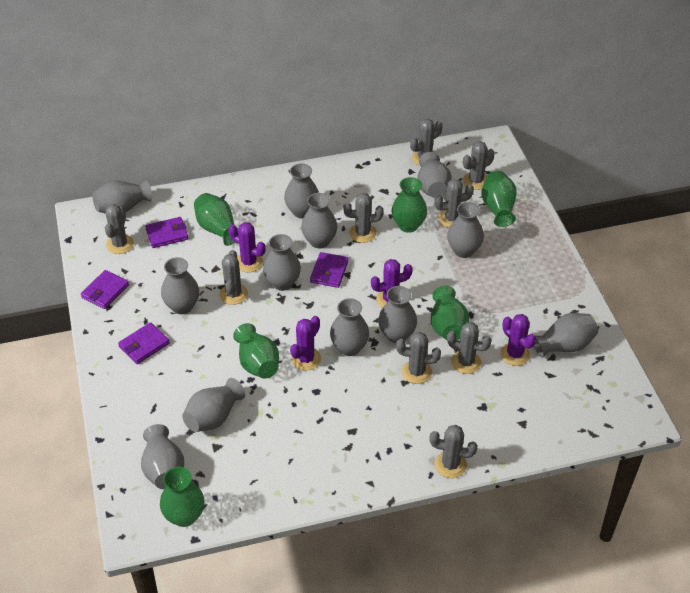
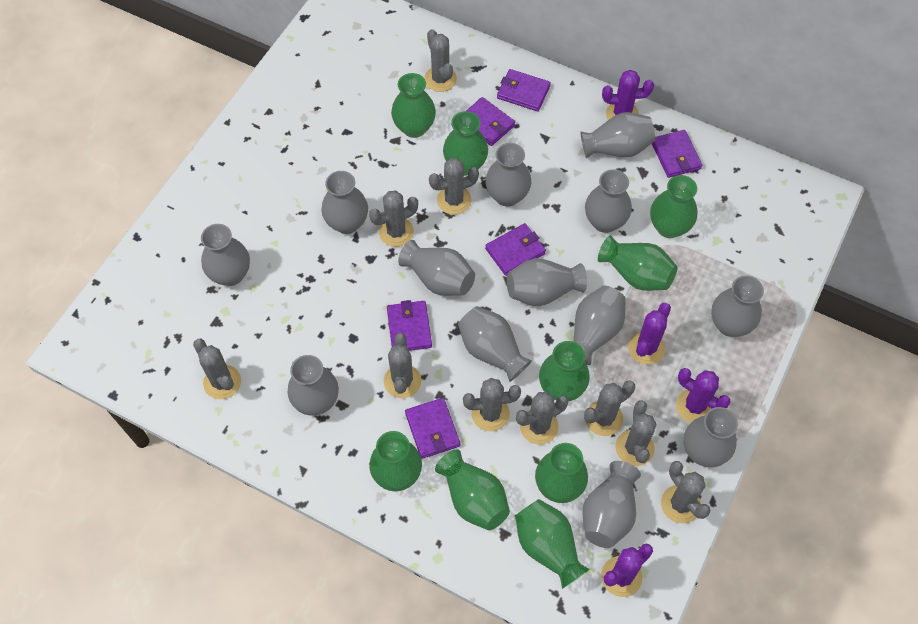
green vase: 6 -> 9
grey cactus: 9 -> 10
grey vase: 12 -> 13
purple wallet: 4 -> 6

